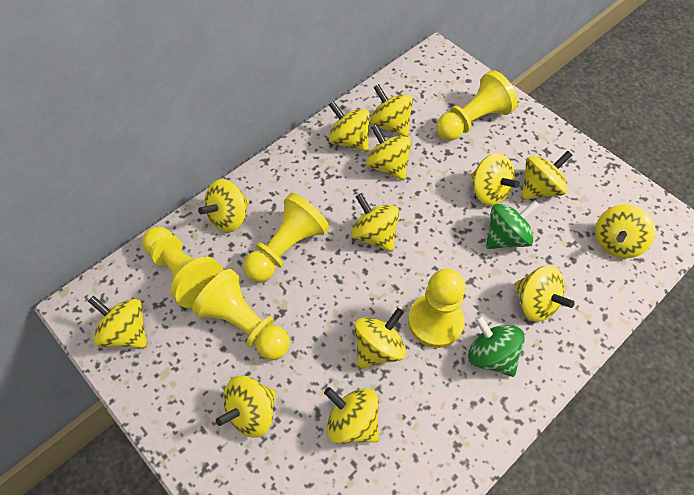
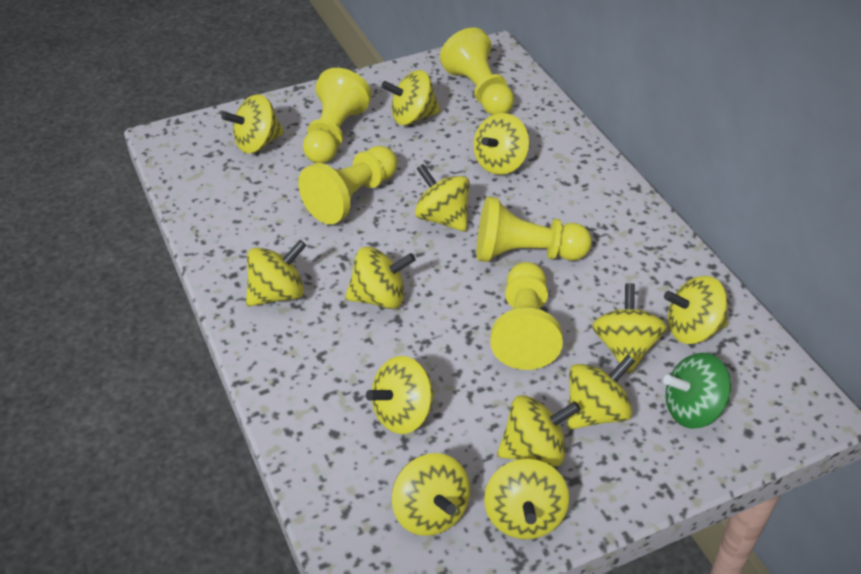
green spinning top: 2 -> 1

